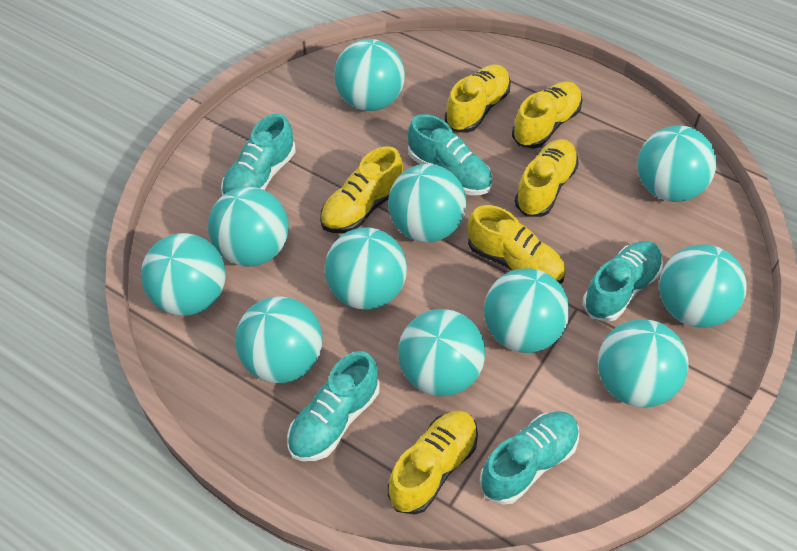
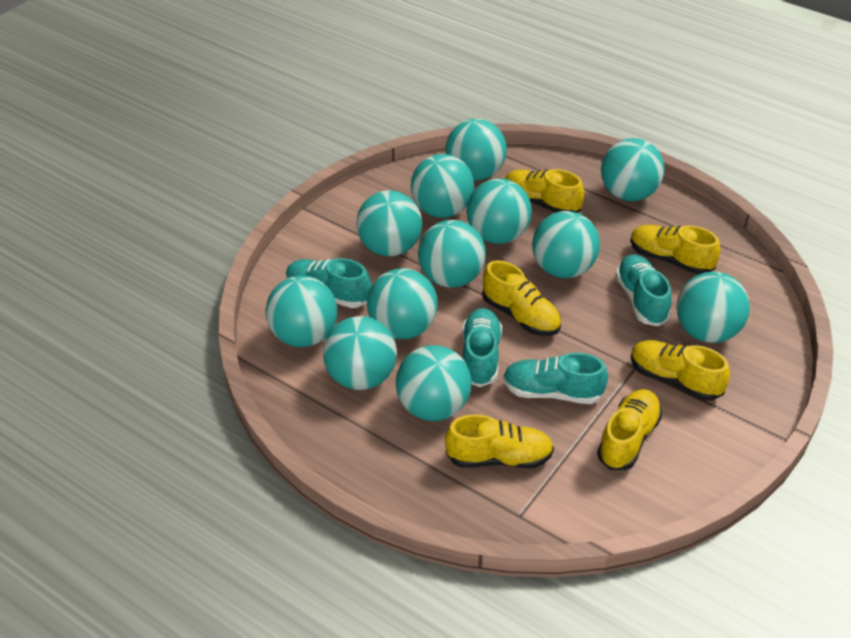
turquoise ball: 11 -> 12
turquoise shoe: 5 -> 4

